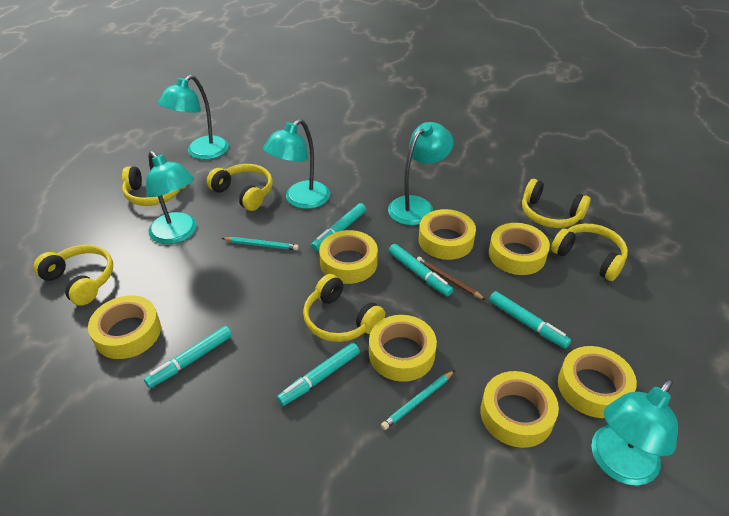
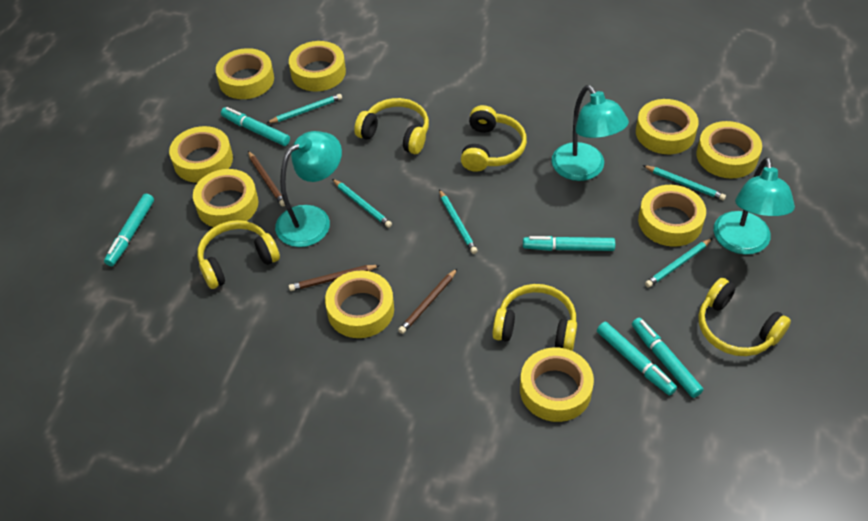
brown pencil: 1 -> 3
turquoise lamp: 5 -> 3
turquoise pencil: 2 -> 5
yellow headphones: 6 -> 5
yellow tape: 7 -> 9

